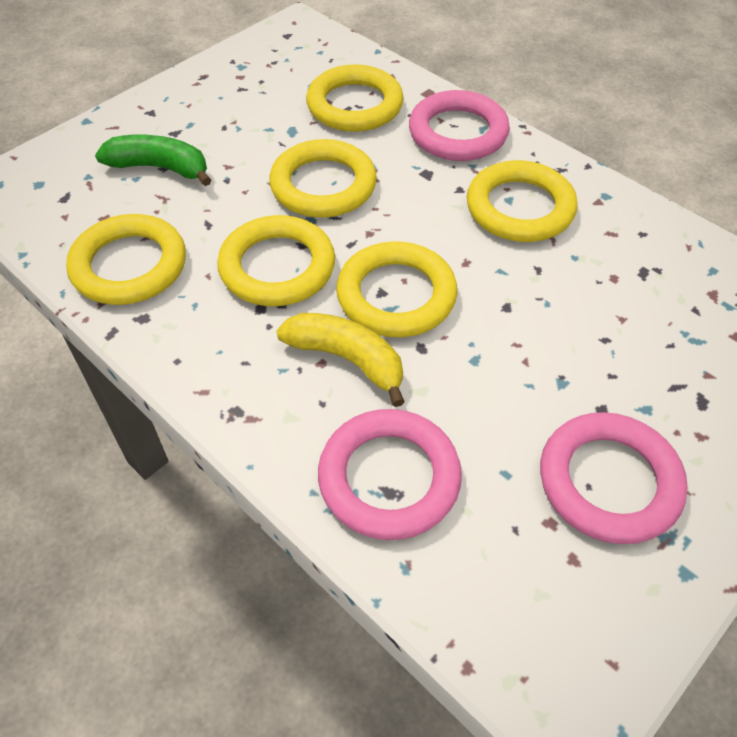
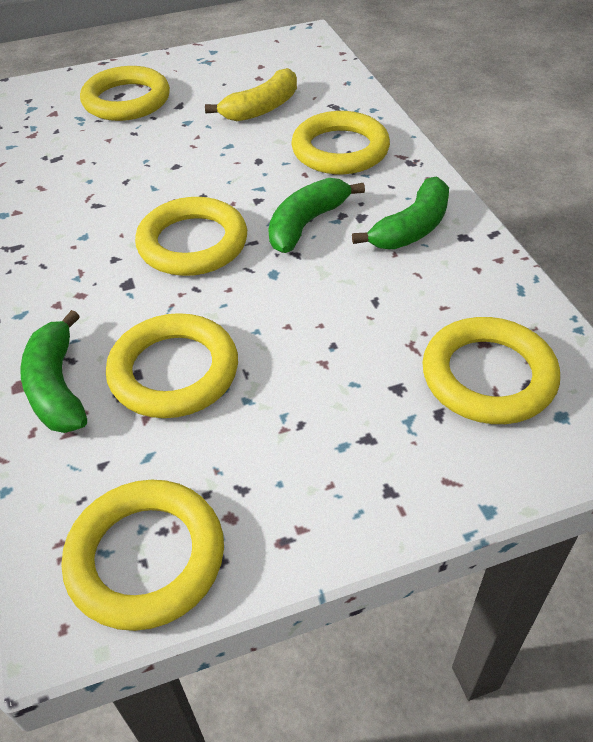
green banana: 1 -> 3
pink ring: 3 -> 0

